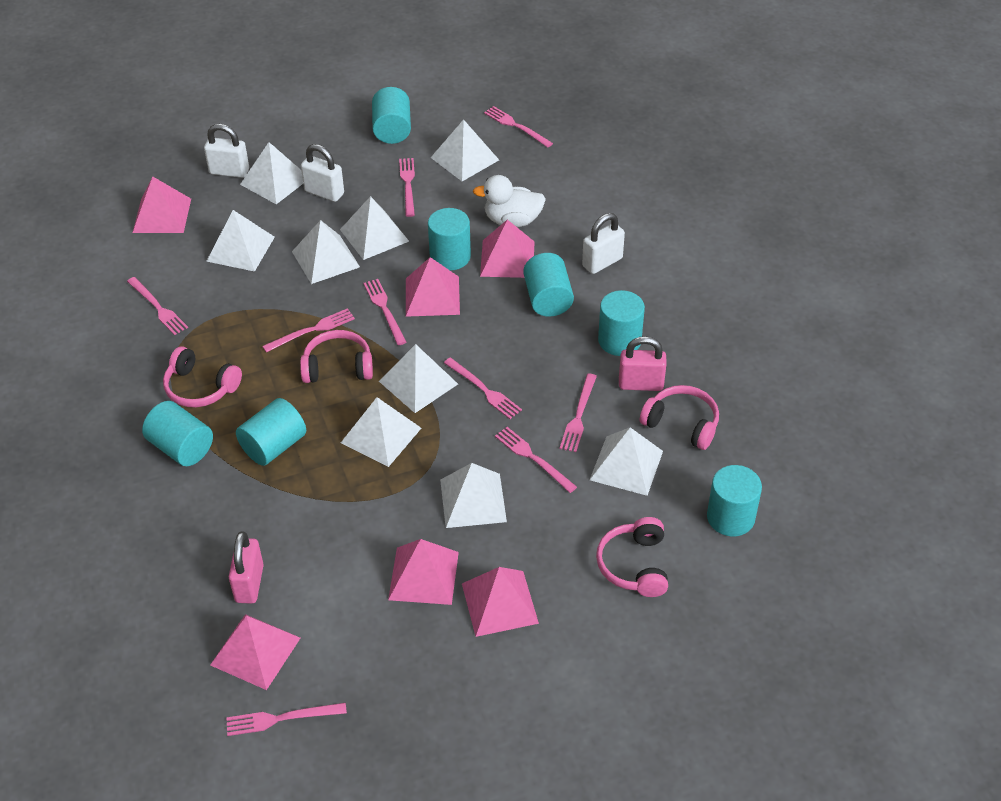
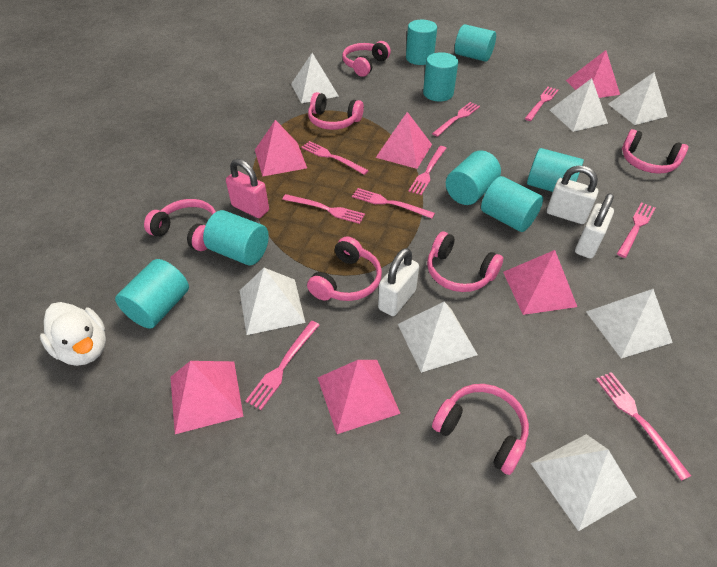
pink headphones: 4 -> 7
pink padlock: 2 -> 1
turquoise cylinder: 7 -> 8
white pyramid: 9 -> 7

